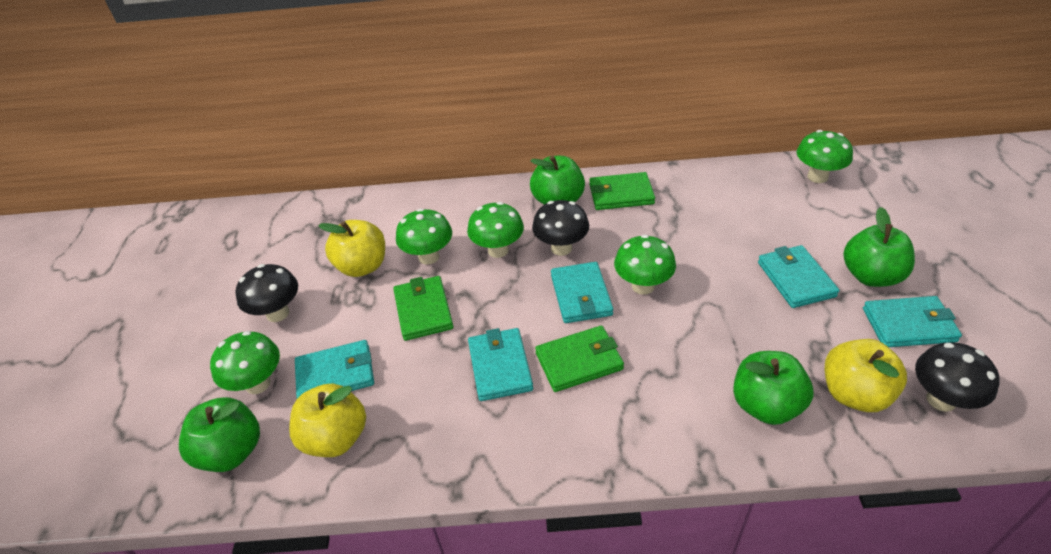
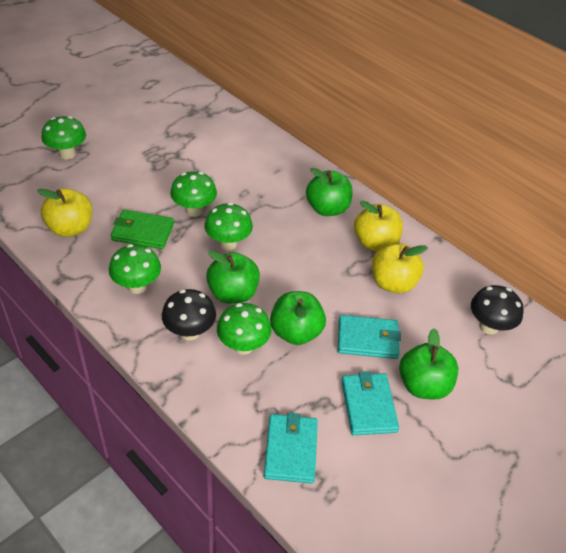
black mushroom: 3 -> 2
green wallet: 3 -> 1
turquoise wallet: 5 -> 3

